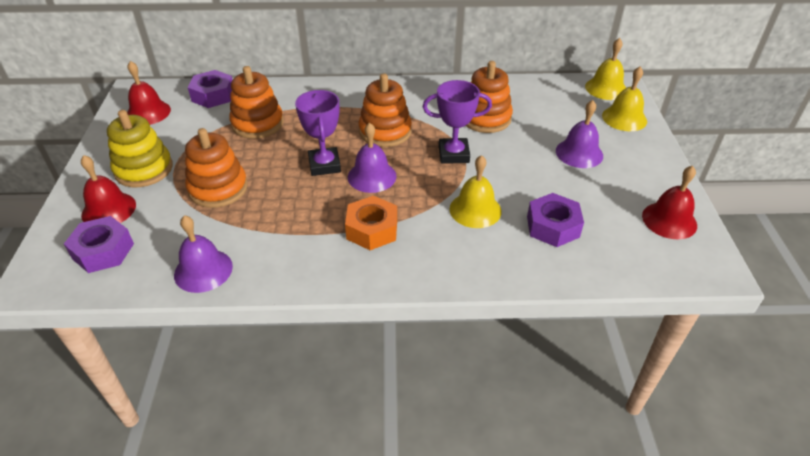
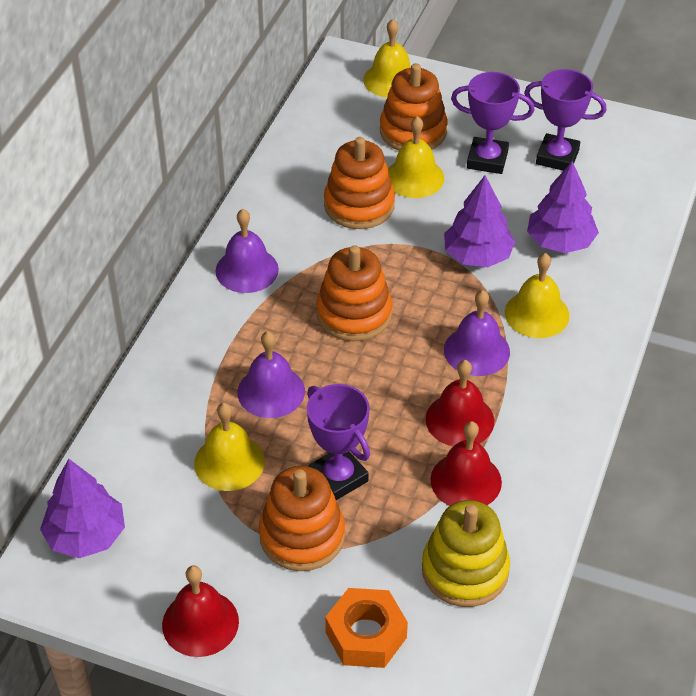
purple nut: 3 -> 0
purple tree: 0 -> 3
purple trophy: 2 -> 3
yellow bell: 3 -> 4

